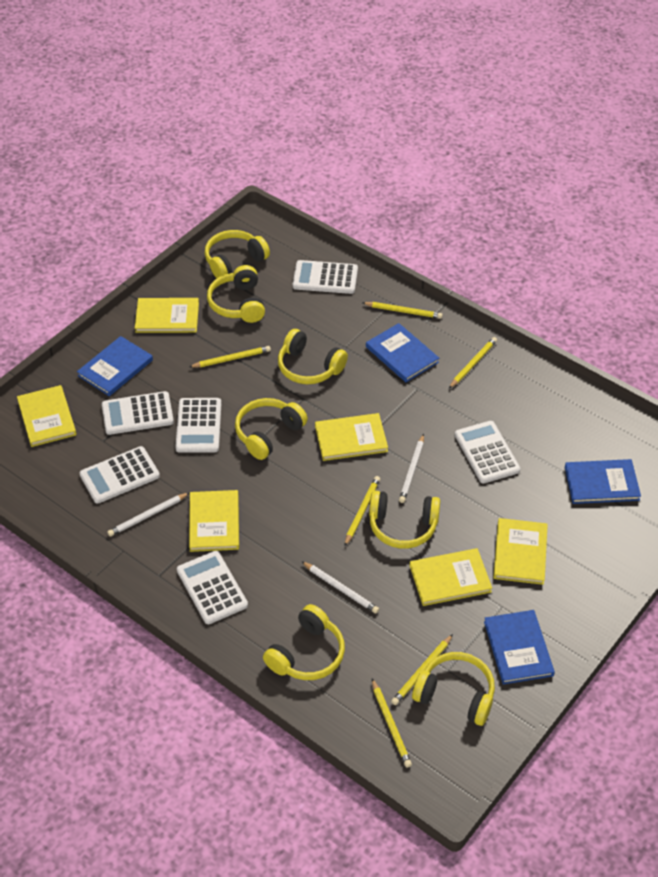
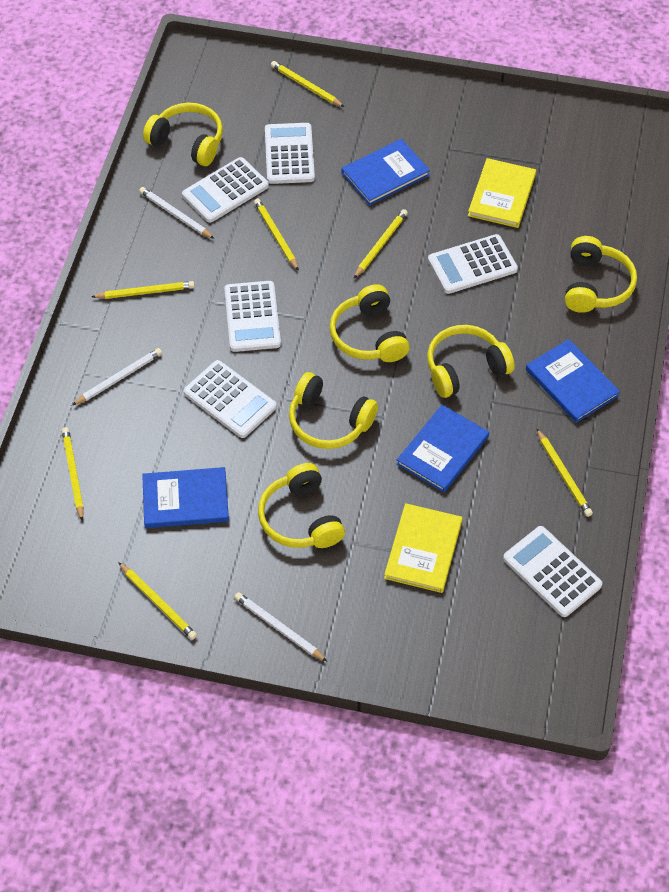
yellow book: 6 -> 2
yellow headphones: 7 -> 6
yellow pencil: 6 -> 7

